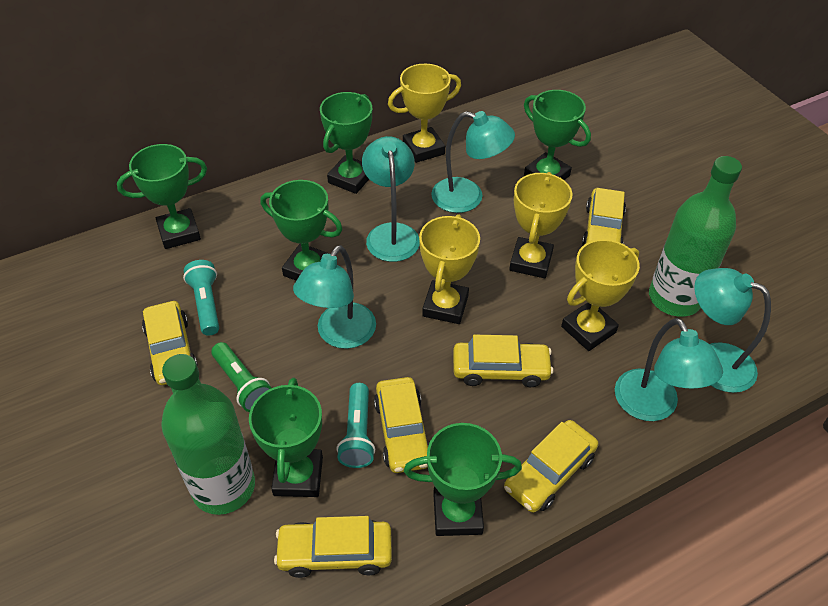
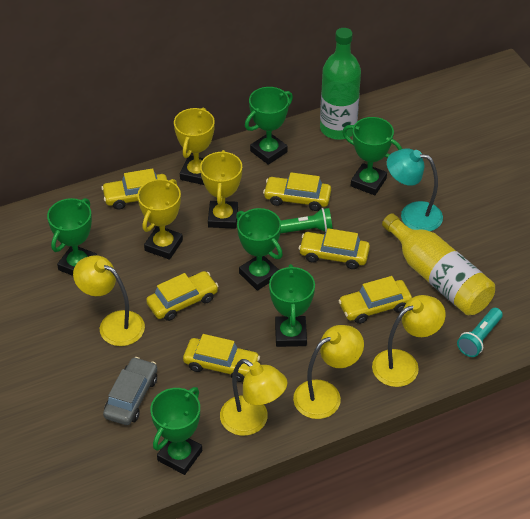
green bottle: 2 -> 1
grey car: 0 -> 1
turquoise flashlight: 2 -> 1
turquoise lamp: 5 -> 1
yellow bottle: 0 -> 1
yellow lamp: 0 -> 4
yellow trophy: 4 -> 3

